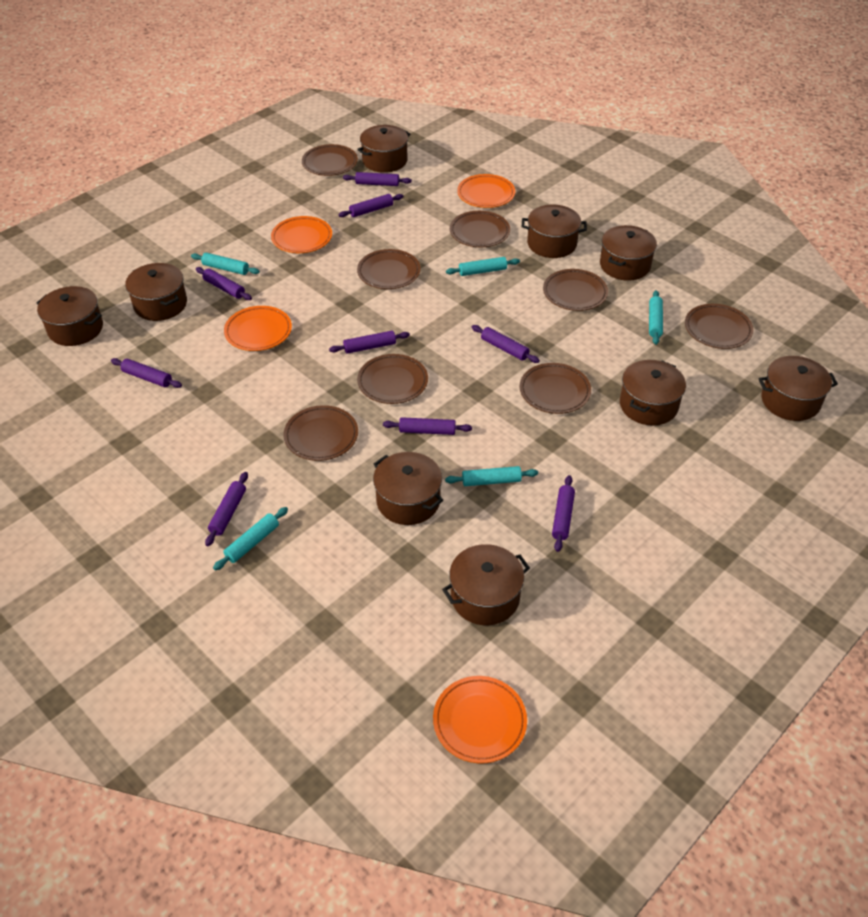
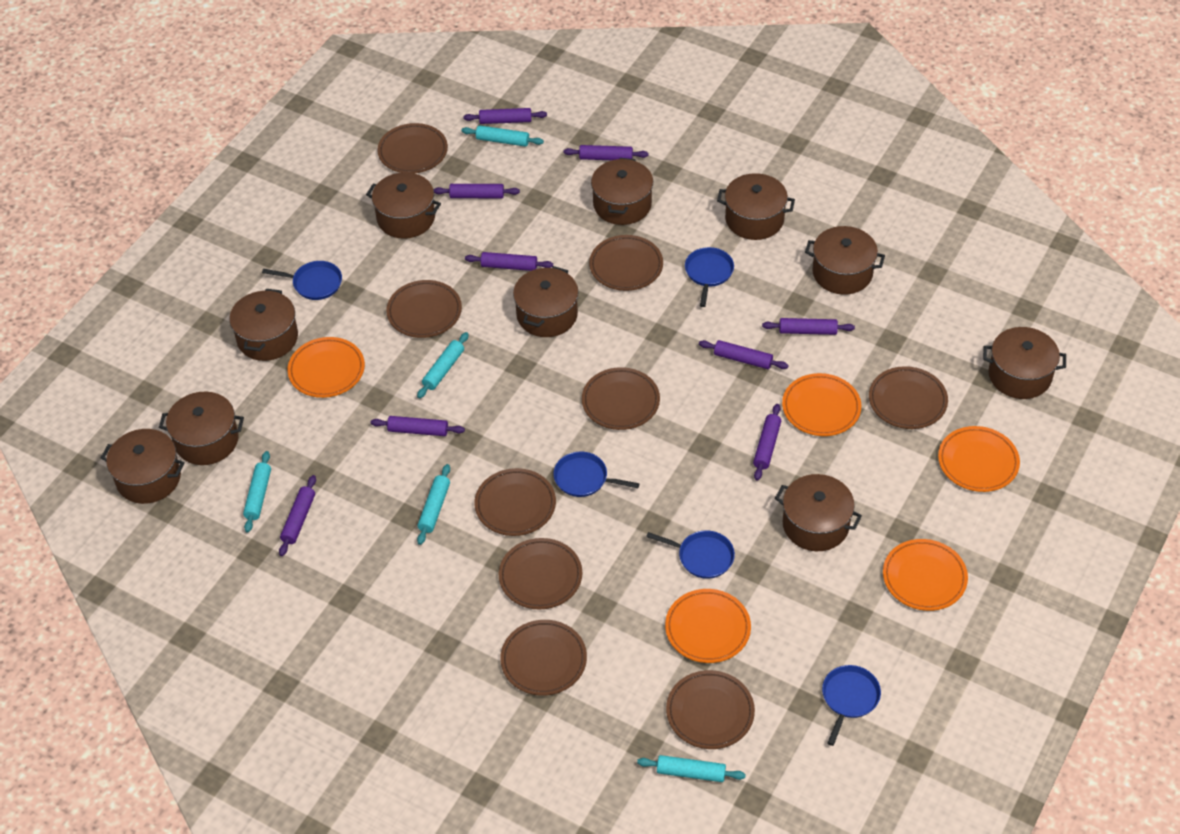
blue pan: 0 -> 5
brown plate: 8 -> 9
brown pot: 9 -> 10
orange plate: 4 -> 5

